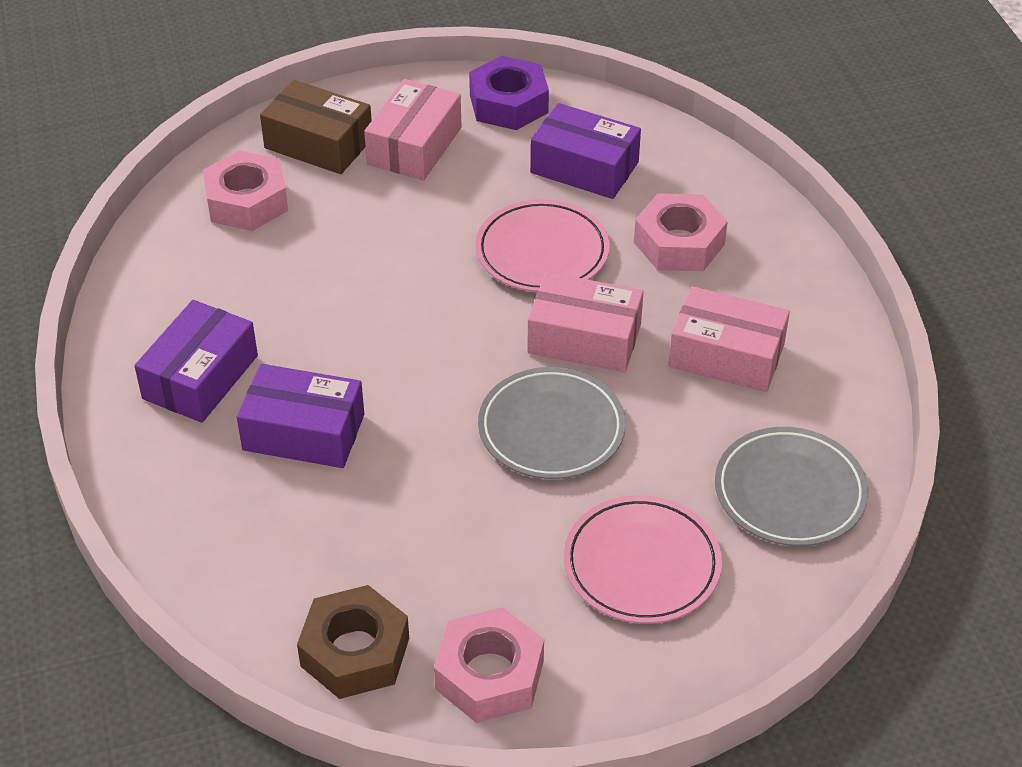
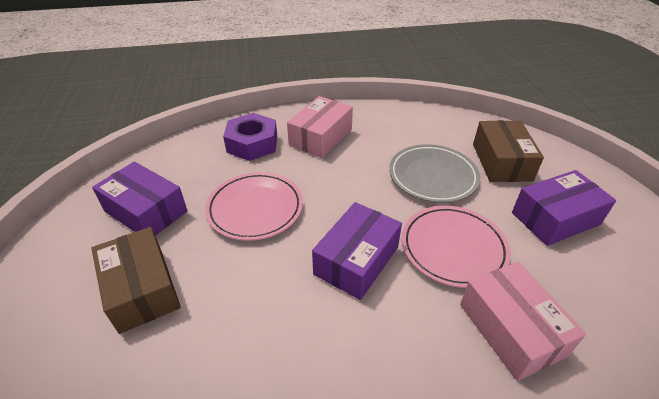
brown box: 1 -> 2
brown nut: 1 -> 0
grey plate: 2 -> 1
pink box: 3 -> 2
pink nut: 3 -> 0

